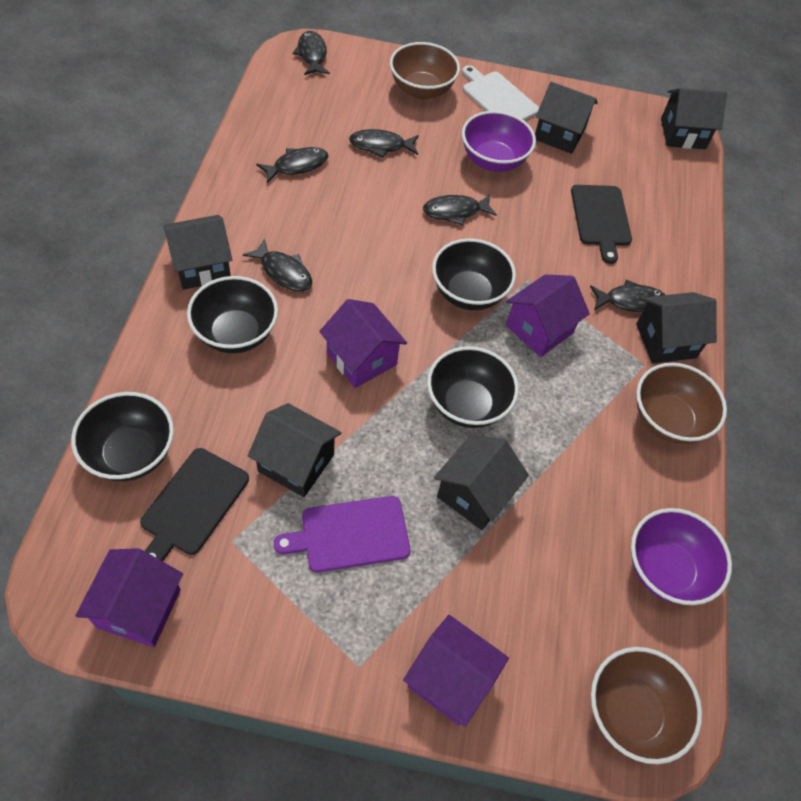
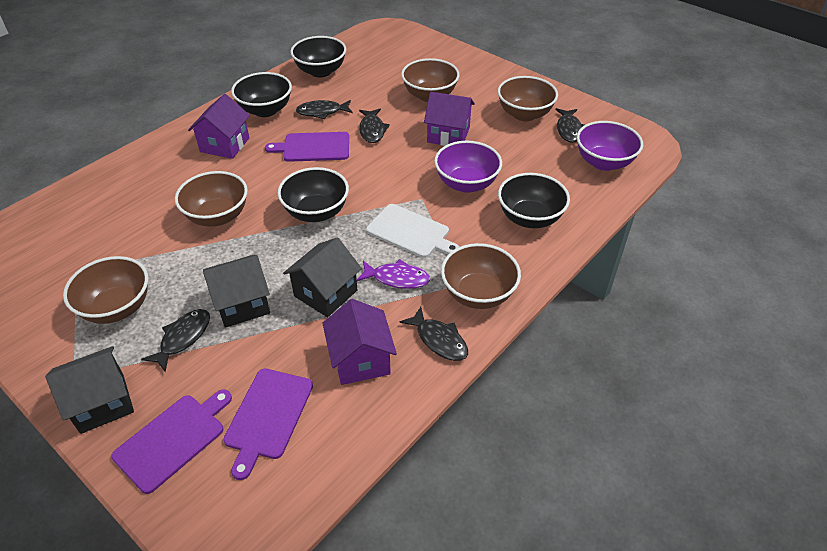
black cutting board: 2 -> 0
black fish: 6 -> 5
black house: 6 -> 3
brown bowl: 3 -> 5
purple cutting board: 1 -> 3
purple fish: 0 -> 1
purple house: 4 -> 3

